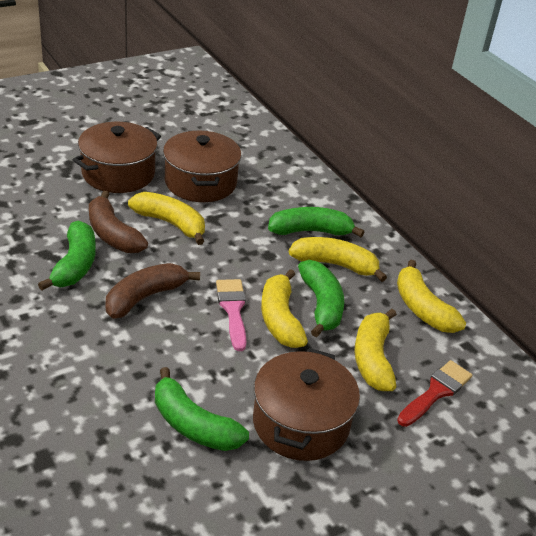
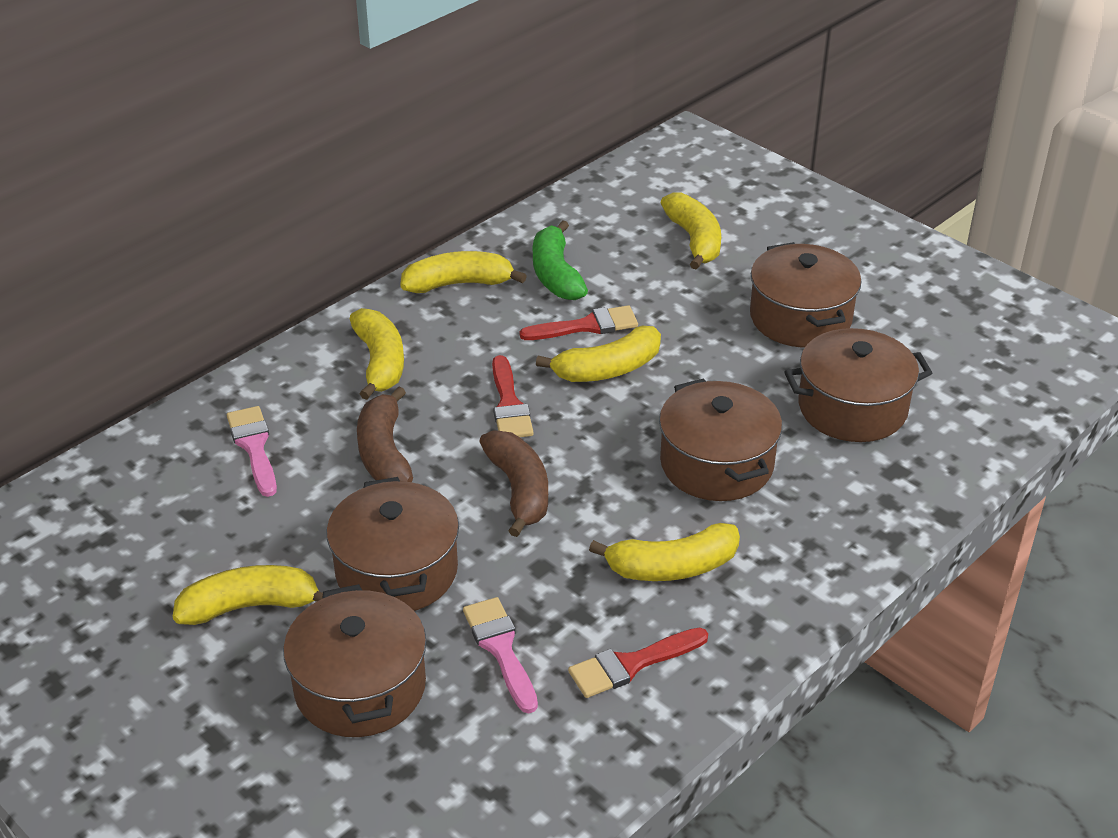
brown pot: 3 -> 5
green banana: 4 -> 1
pink brush: 1 -> 2
red brush: 1 -> 3
yellow banana: 5 -> 6

